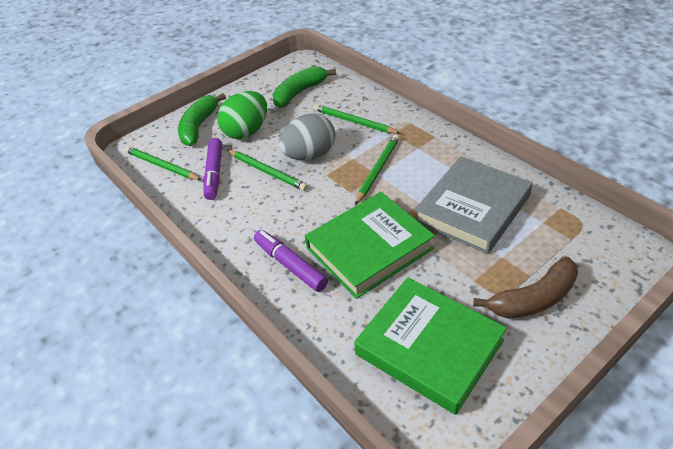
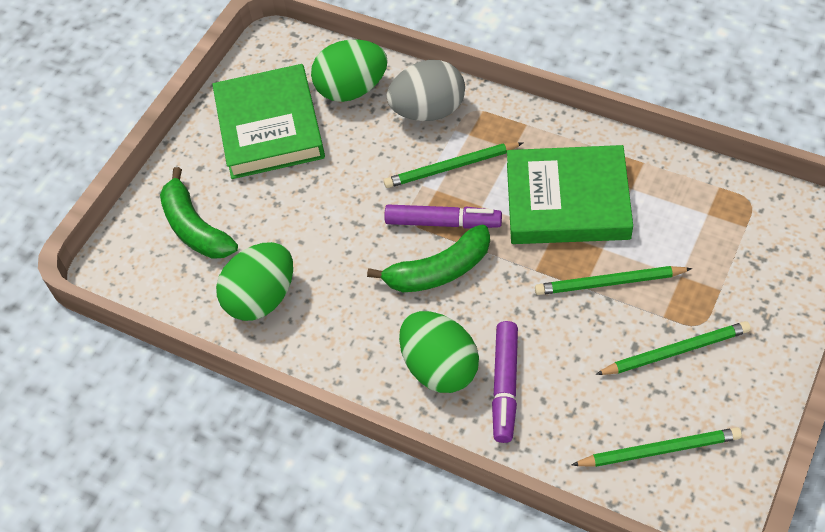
brown banana: 1 -> 0
green egg: 1 -> 3
grey book: 1 -> 0

